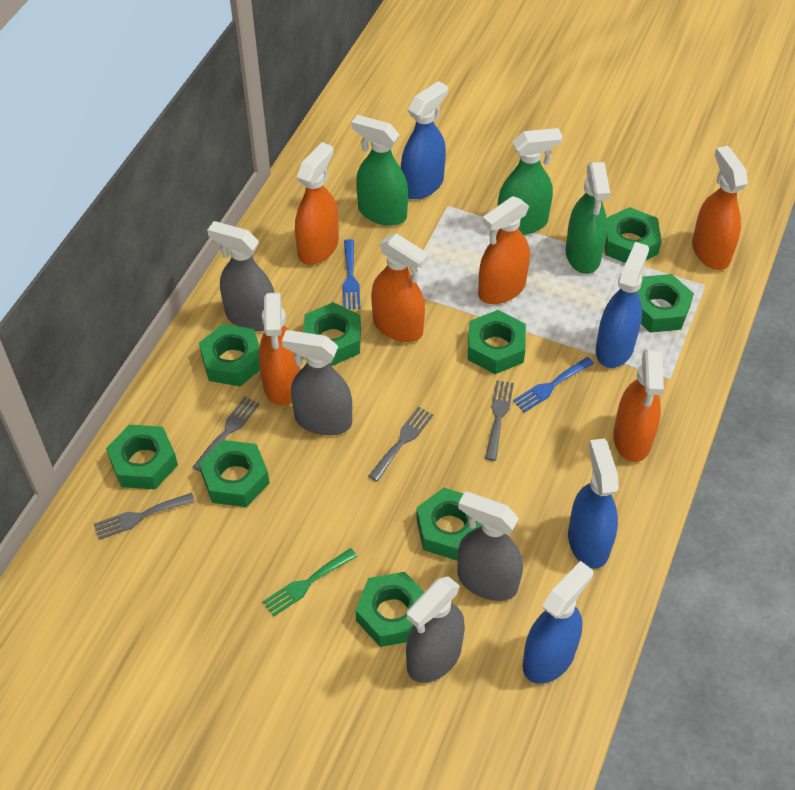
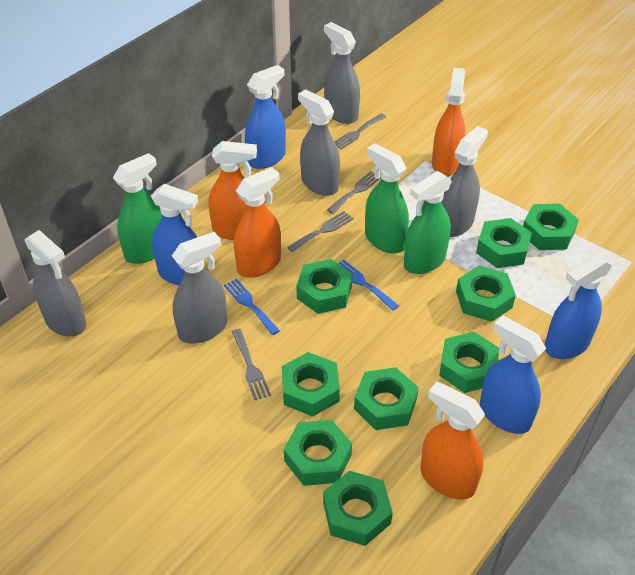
green fork: 1 -> 0
grey spray bottle: 4 -> 5
orange spray bottle: 6 -> 4

